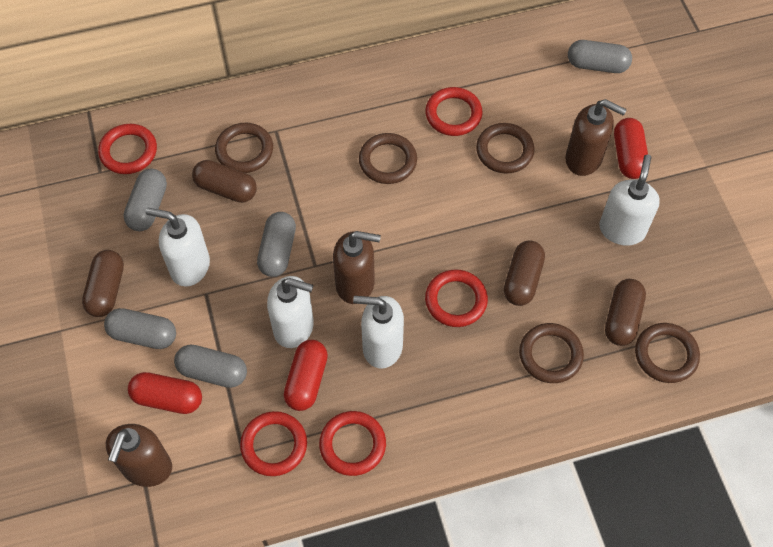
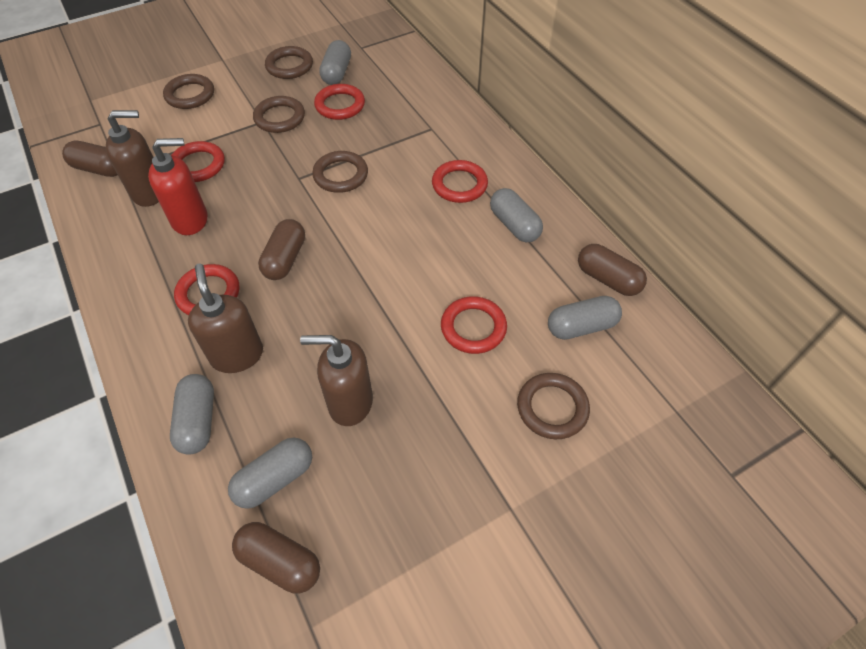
red capsule: 3 -> 0
red soap dispenser: 0 -> 1
white soap dispenser: 4 -> 0

